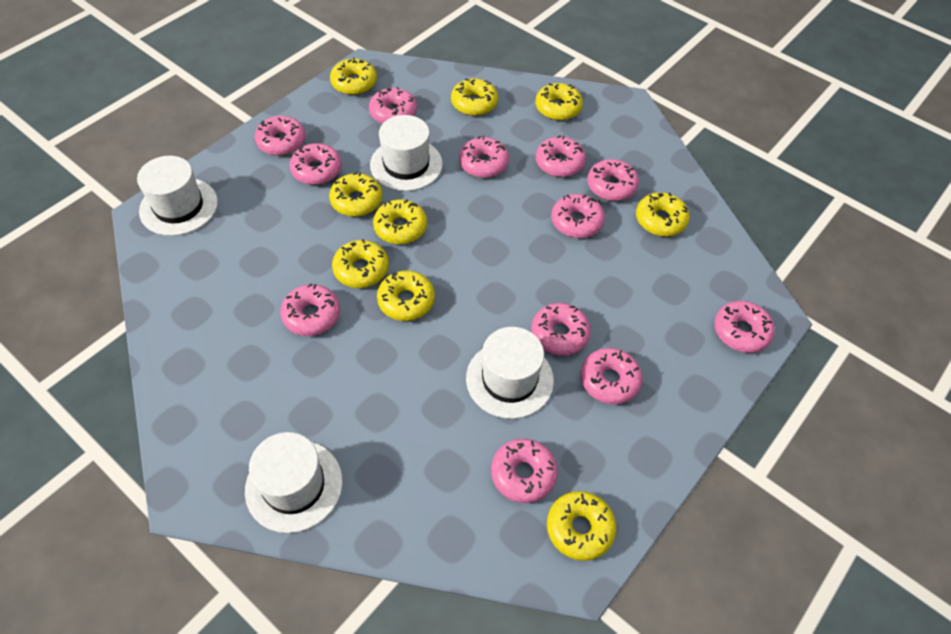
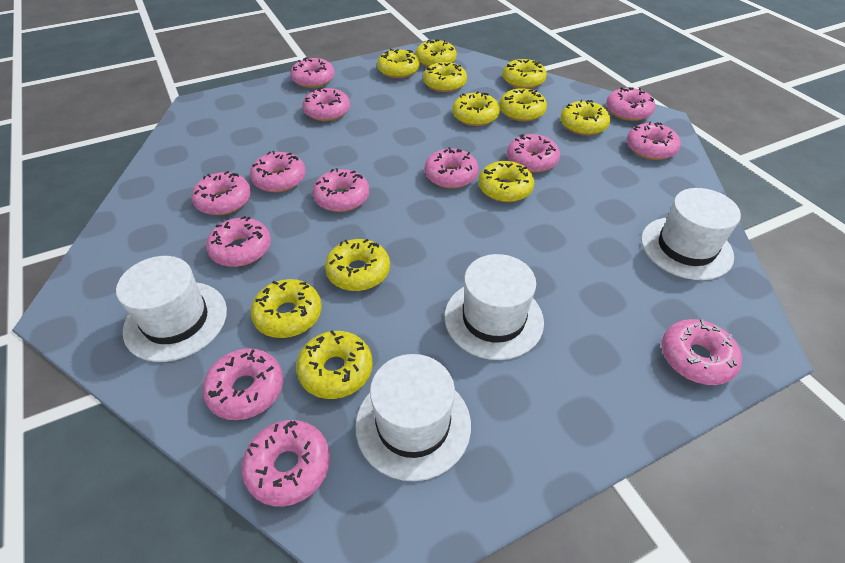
pink donut: 12 -> 13
yellow donut: 9 -> 11

